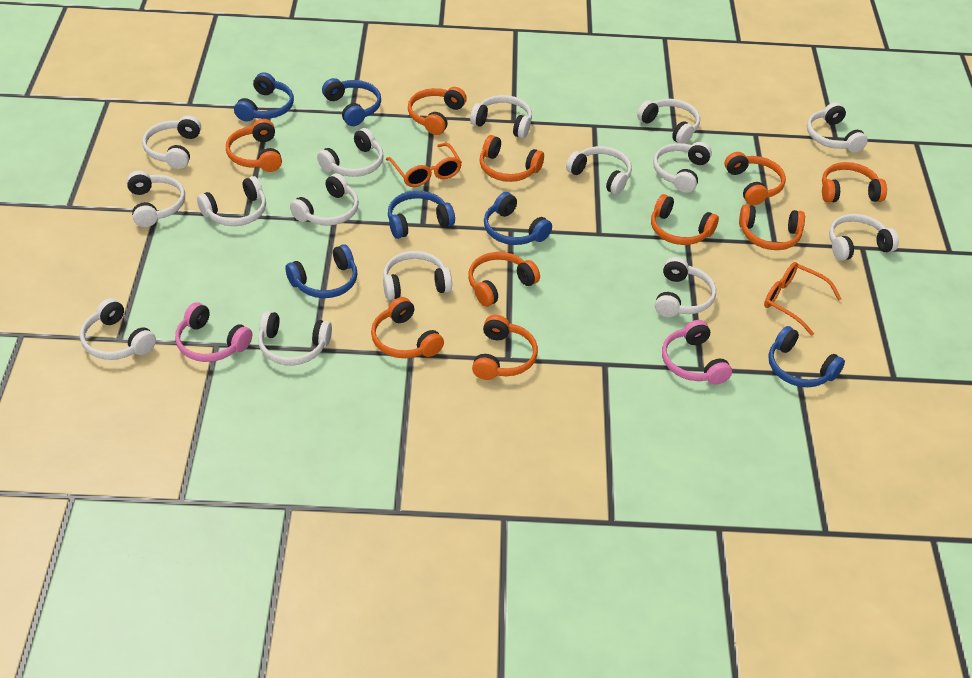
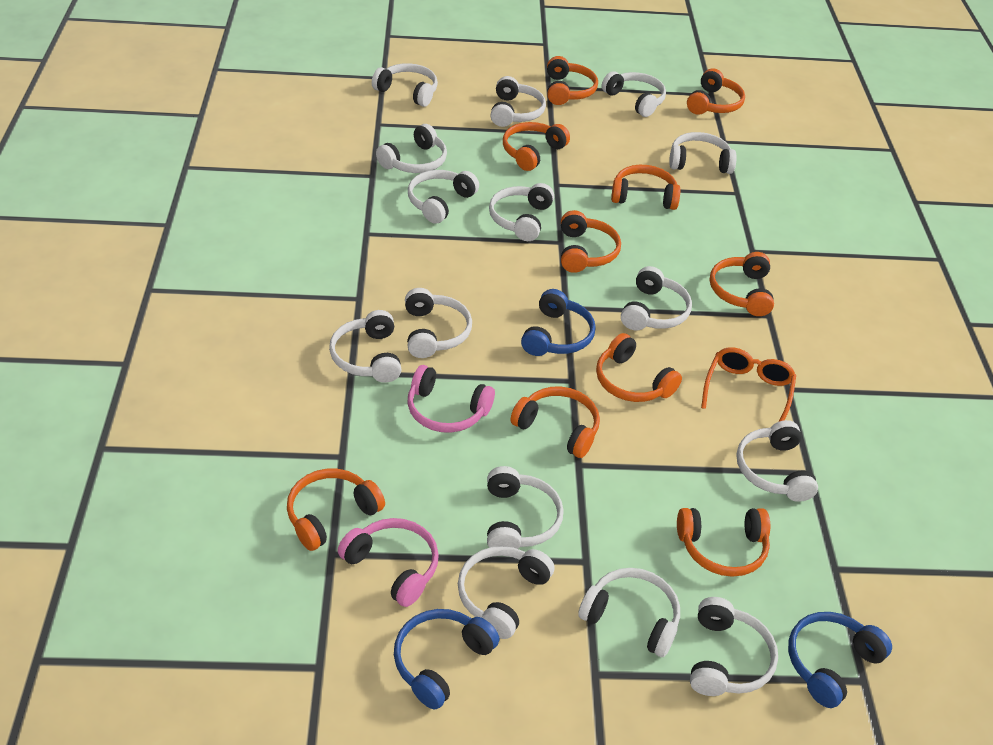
blue headphones: 6 -> 3
orange glasses: 2 -> 1

